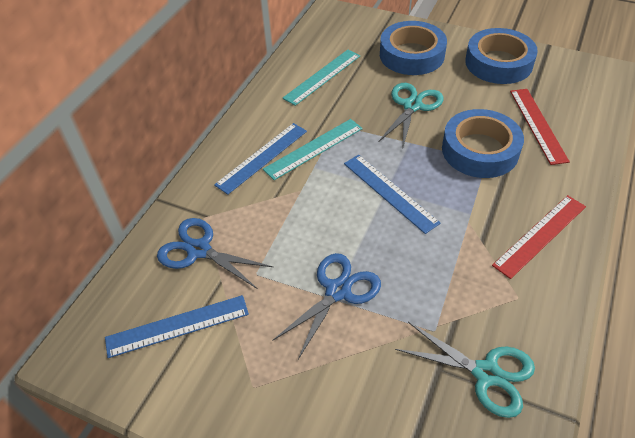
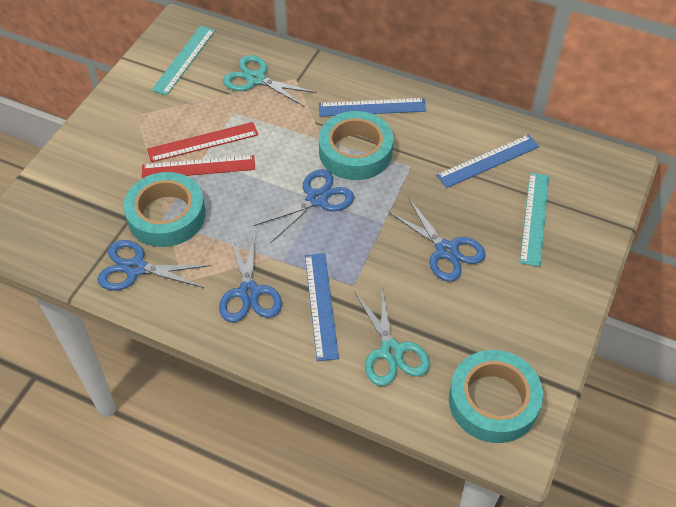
blue scissors: 2 -> 4
blue tape: 3 -> 0
turquoise tape: 0 -> 3

